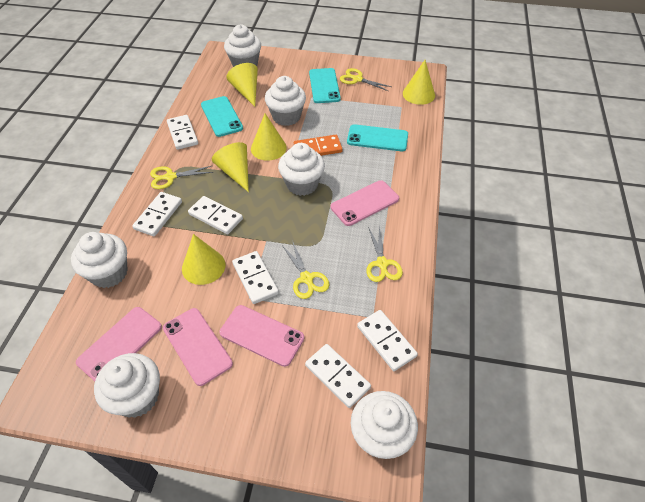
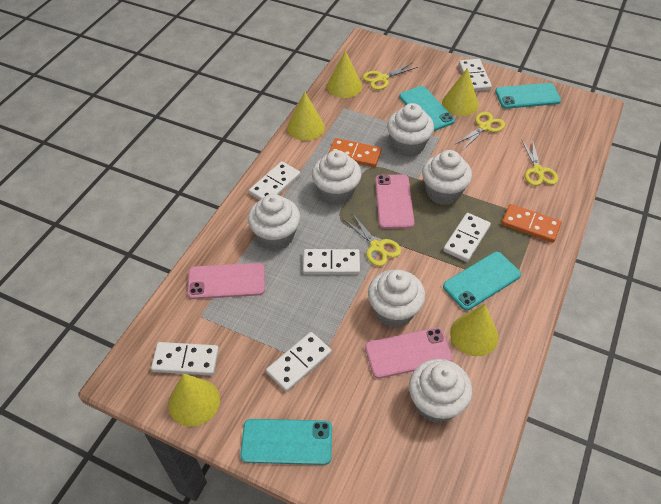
orange domino: 1 -> 2
pink phone: 4 -> 3
turquoise phone: 3 -> 4

